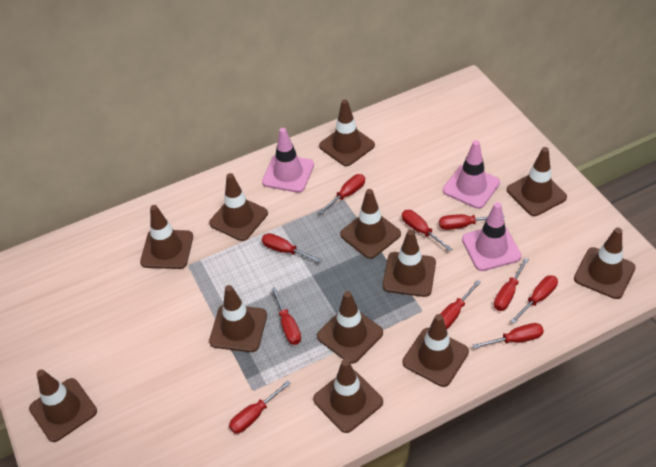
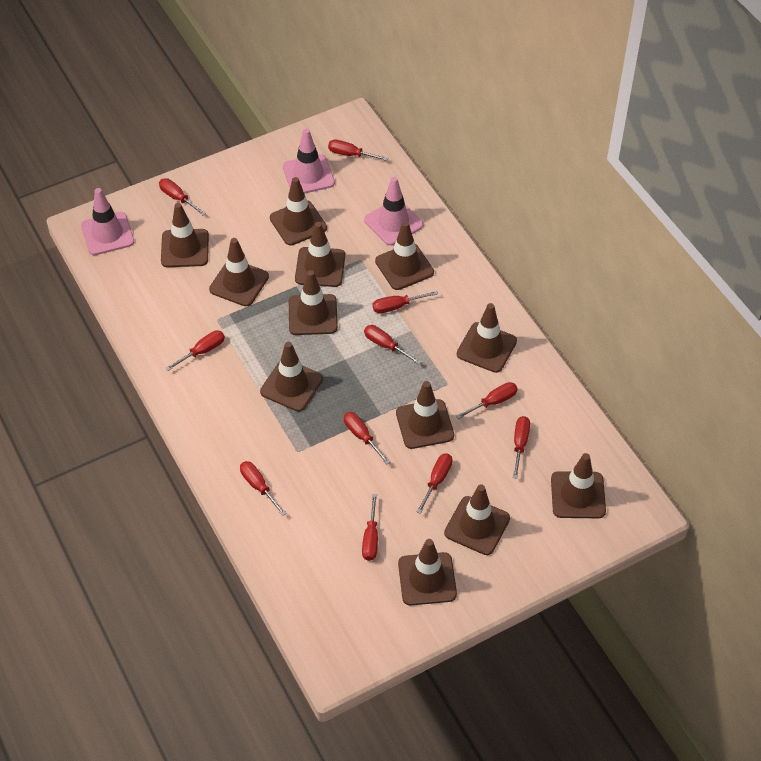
red screwdriver: 10 -> 11

